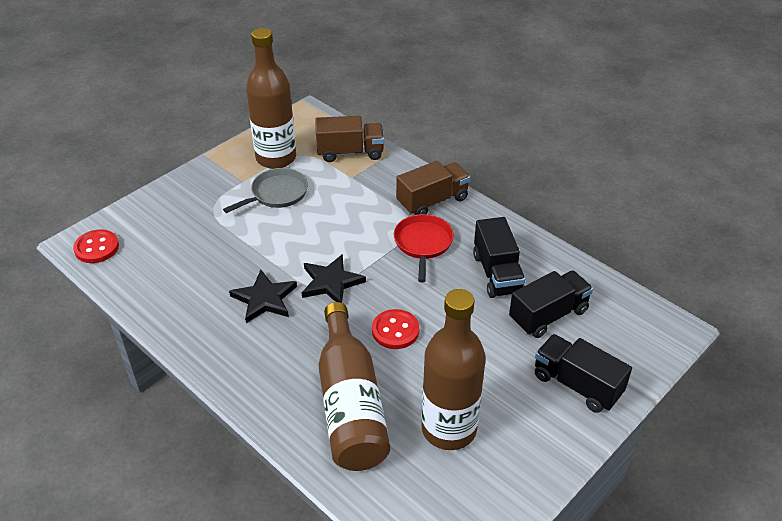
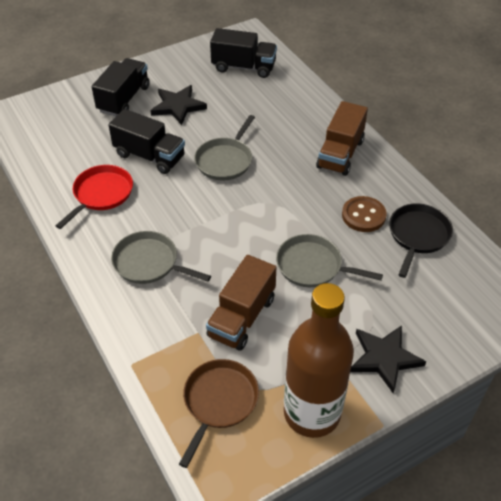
black pan: 0 -> 1
brown bottle: 3 -> 1
brown button: 0 -> 1
brown pan: 0 -> 1
grey pan: 1 -> 3
red button: 2 -> 0

